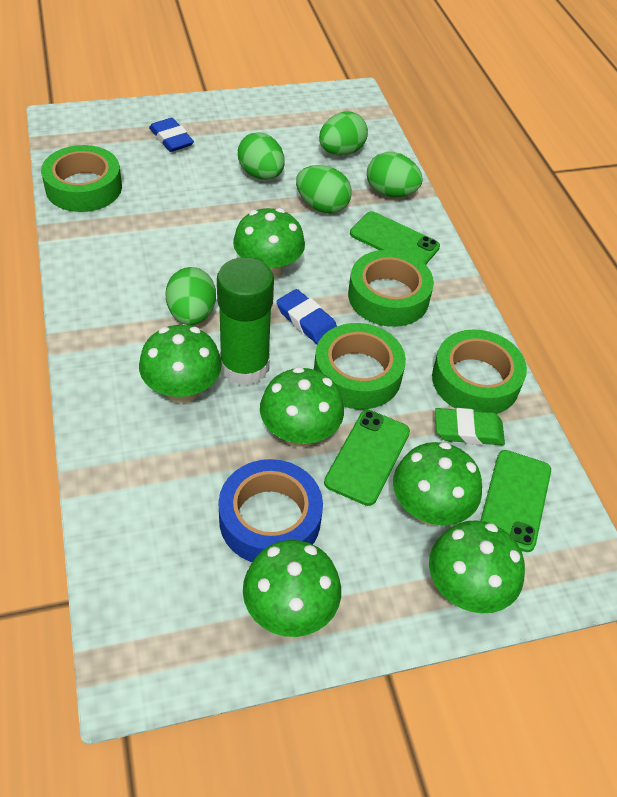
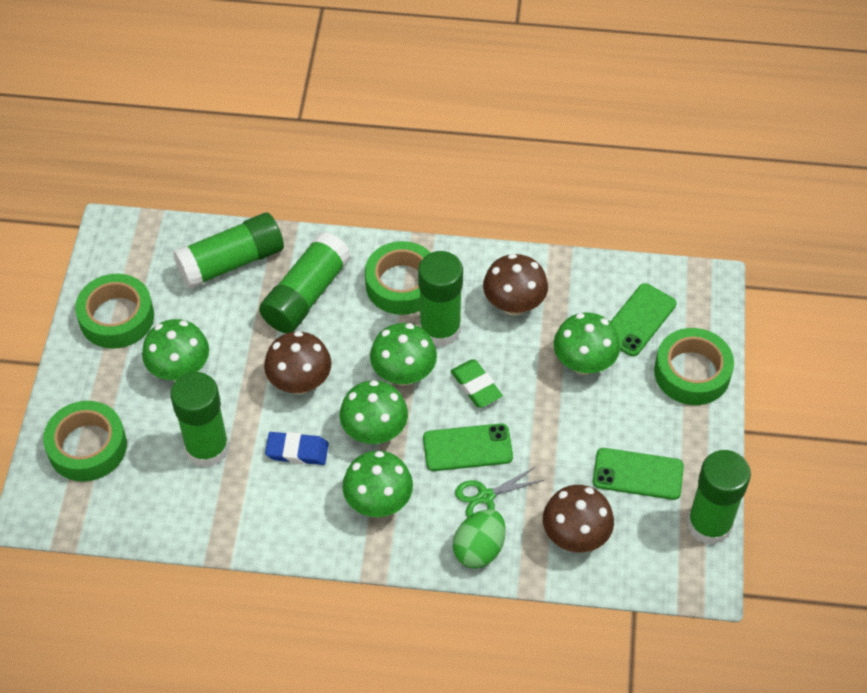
blue eraser: 2 -> 1
blue tape: 1 -> 0
brown mushroom: 0 -> 3
green egg: 5 -> 1
green glue stick: 1 -> 5
green mushroom: 6 -> 5
green scissors: 0 -> 1

